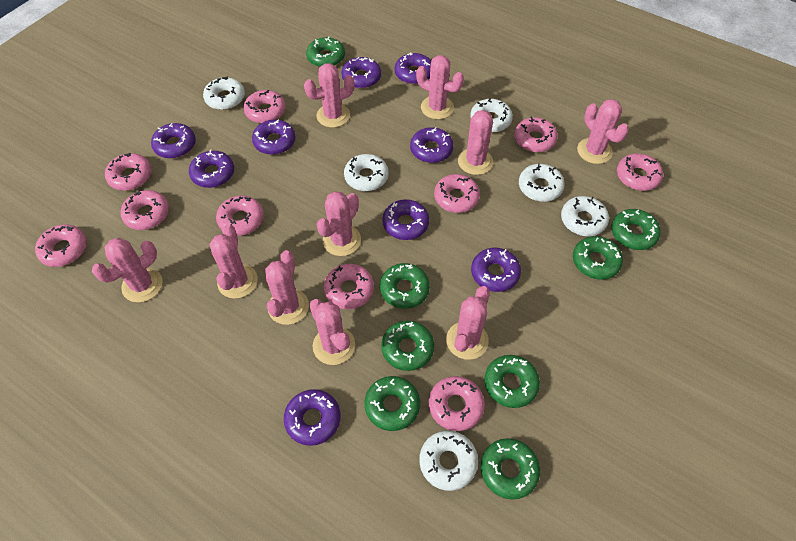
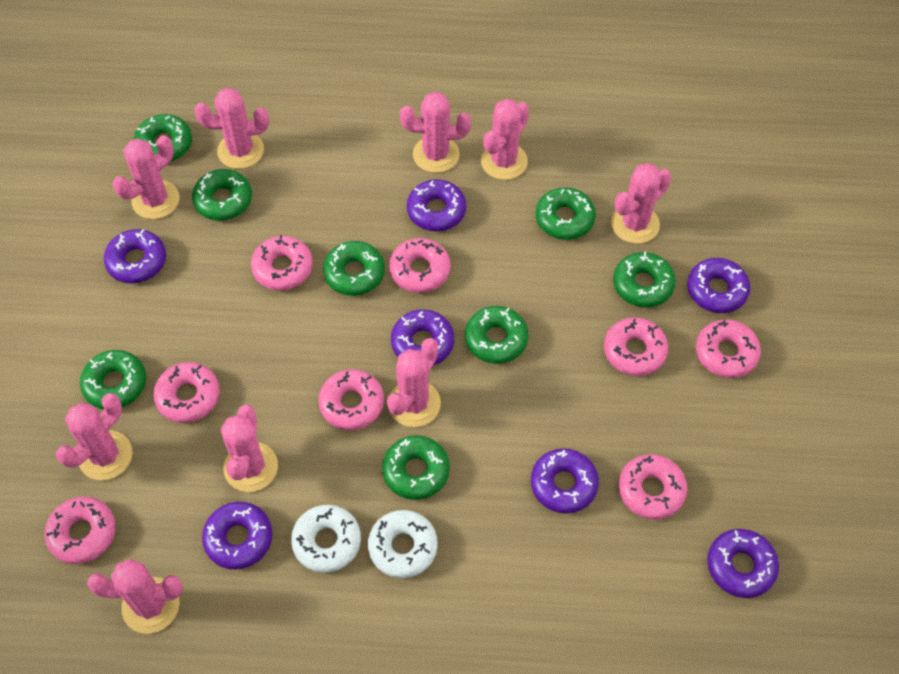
pink cactus: 10 -> 9
pink donut: 10 -> 8
purple donut: 9 -> 7
white donut: 6 -> 2

